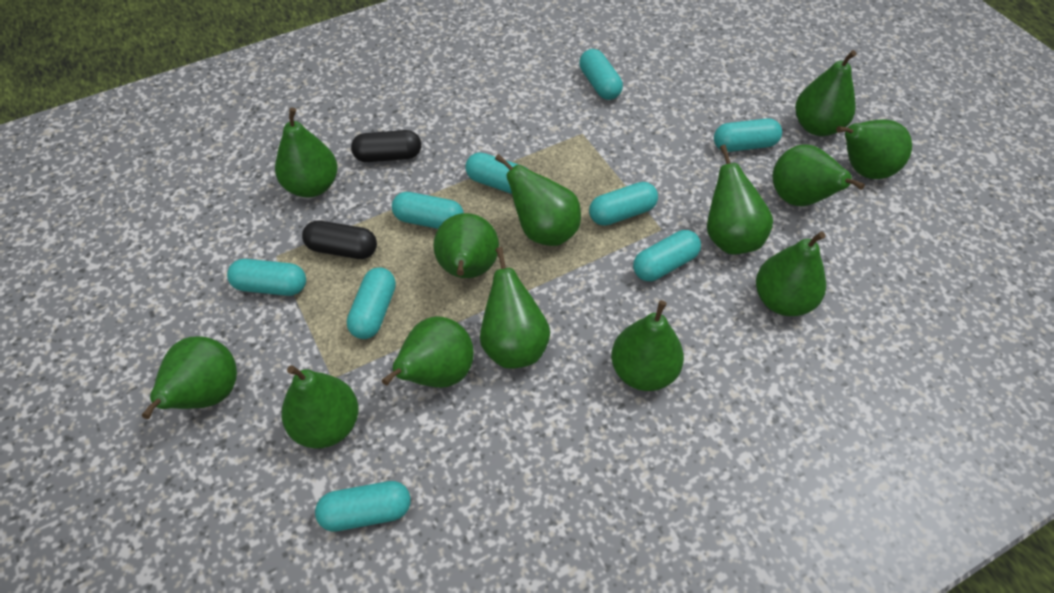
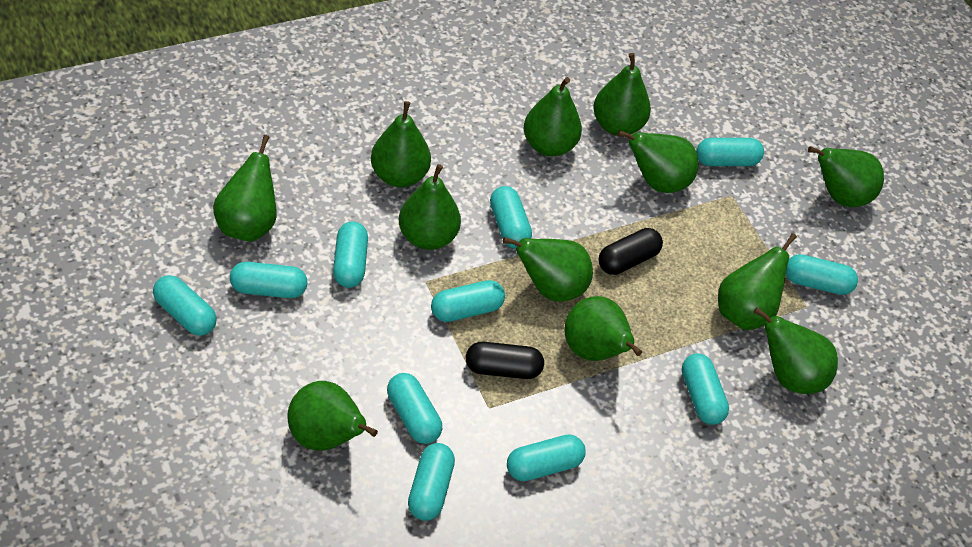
green pear: 13 -> 12
turquoise capsule: 9 -> 11

